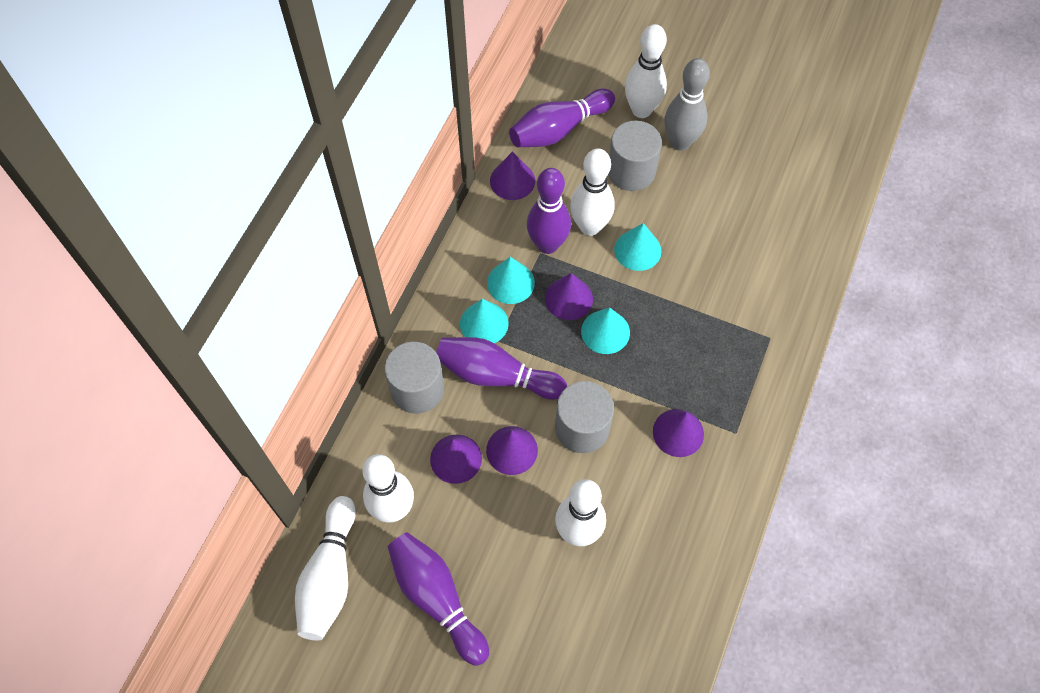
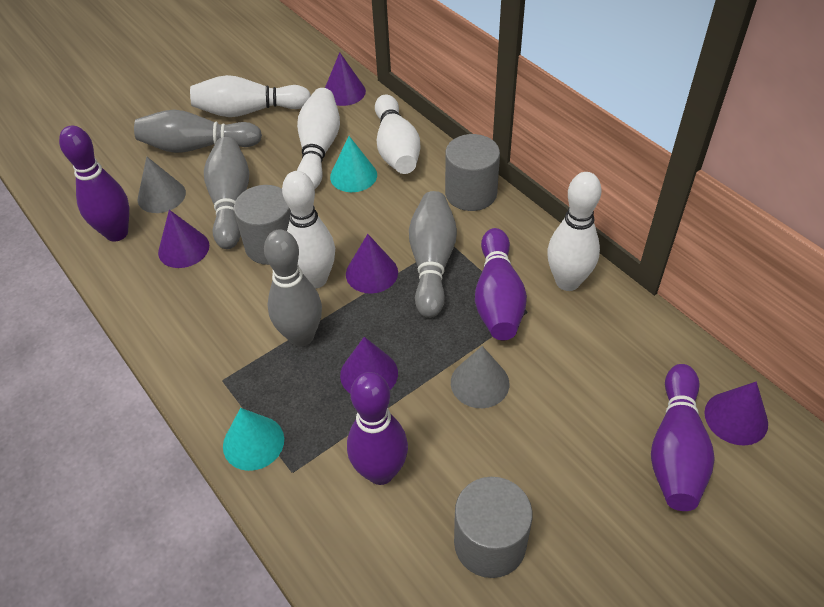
grey bowling pin: 1 -> 4
grey cone: 0 -> 2
turquoise cone: 4 -> 2

